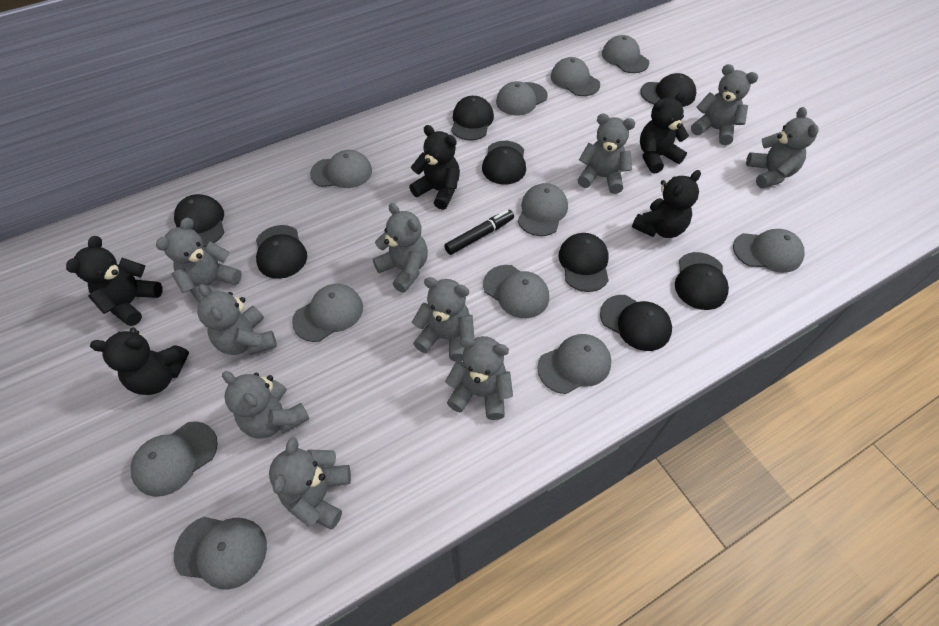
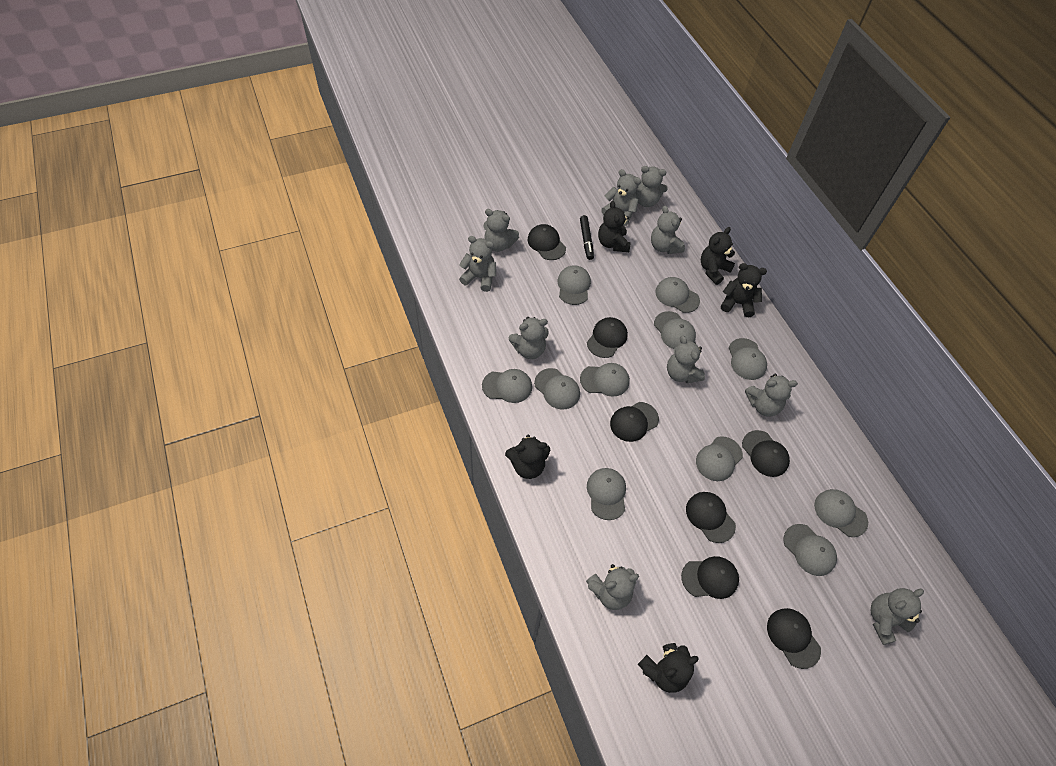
black cap: 8 -> 7

